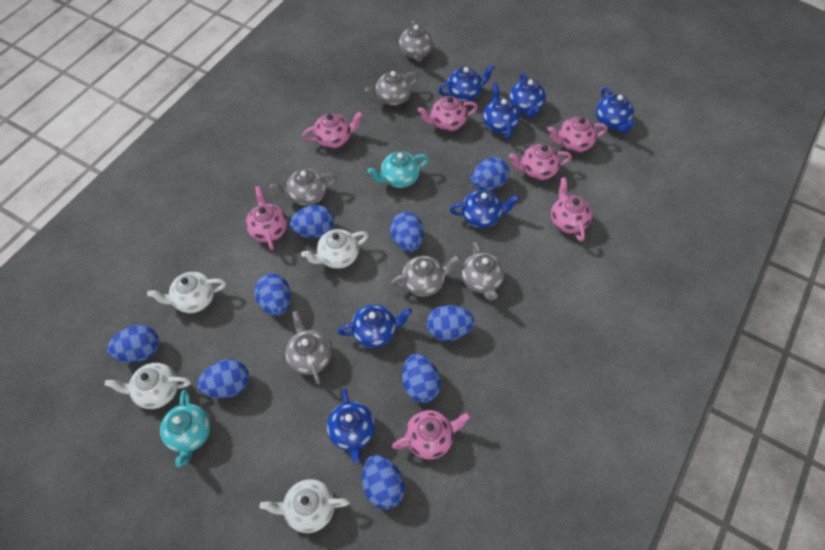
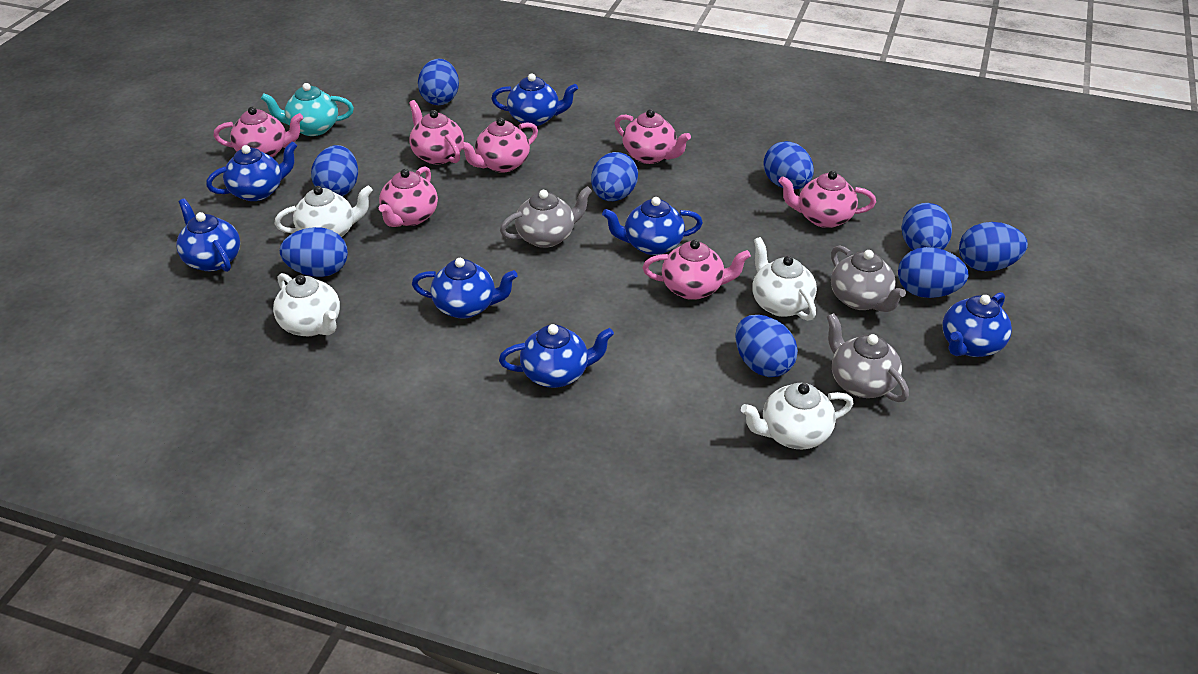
grey teapot: 6 -> 3
turquoise teapot: 2 -> 1

